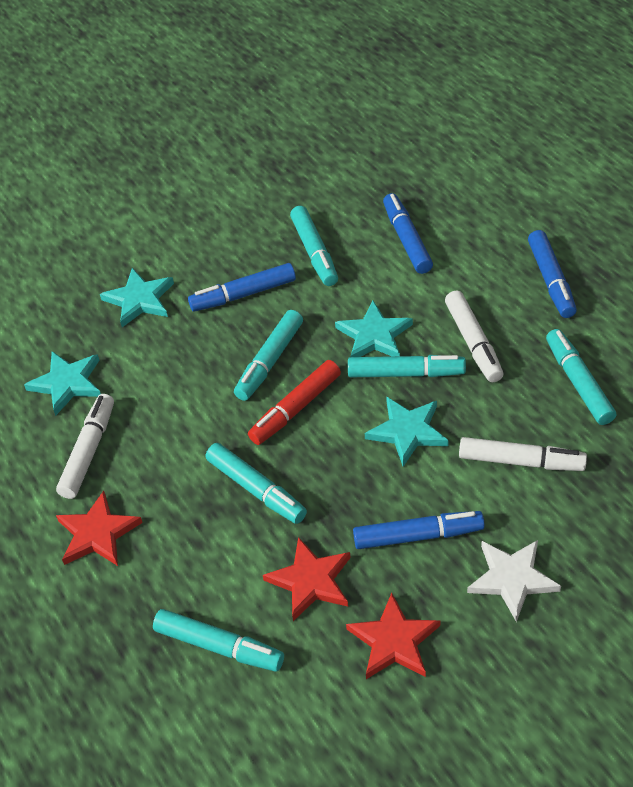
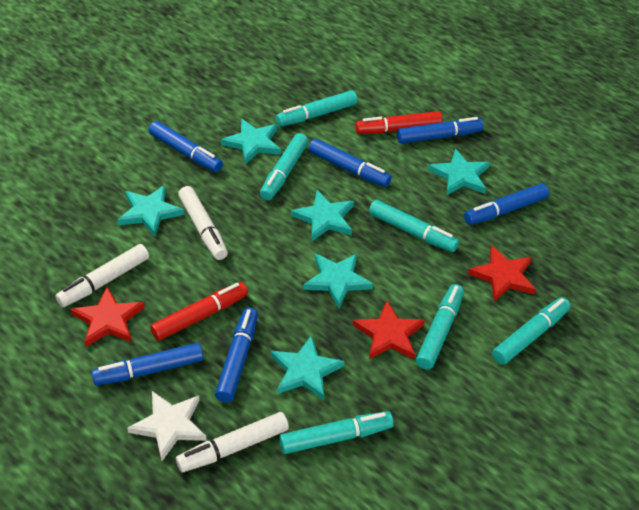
blue marker: 4 -> 6
red marker: 1 -> 2
turquoise star: 4 -> 6

